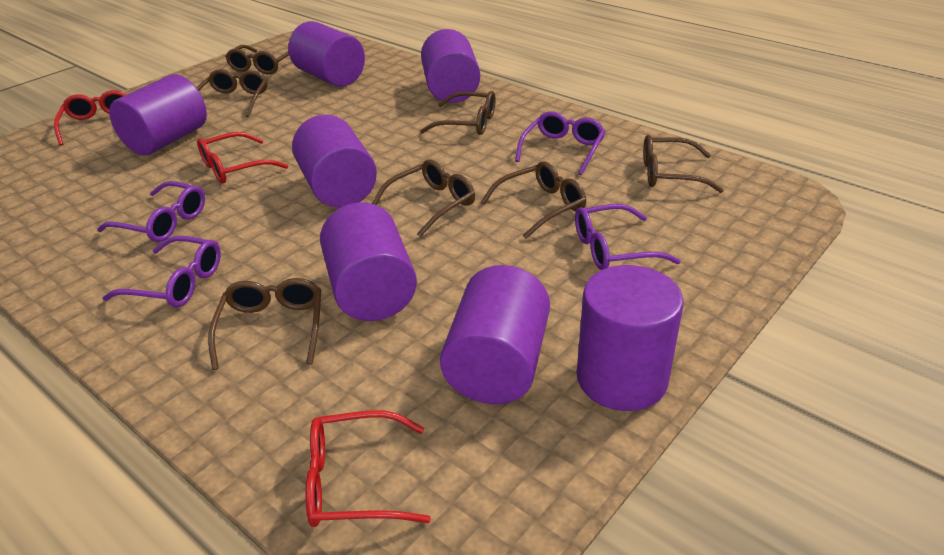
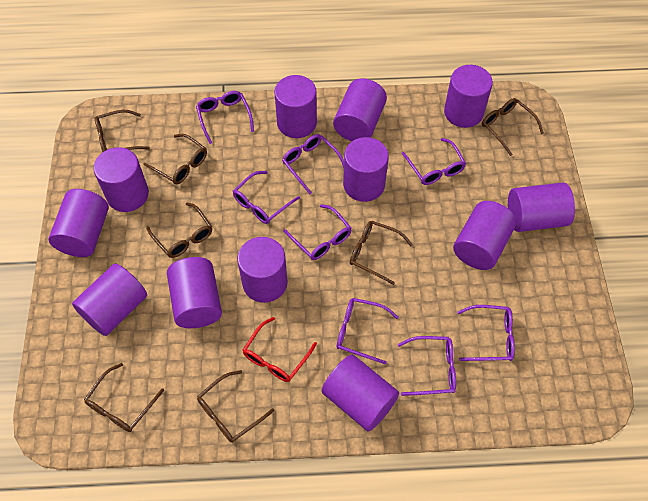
purple cylinder: 7 -> 12
purple glasses: 4 -> 8
red glasses: 3 -> 1

